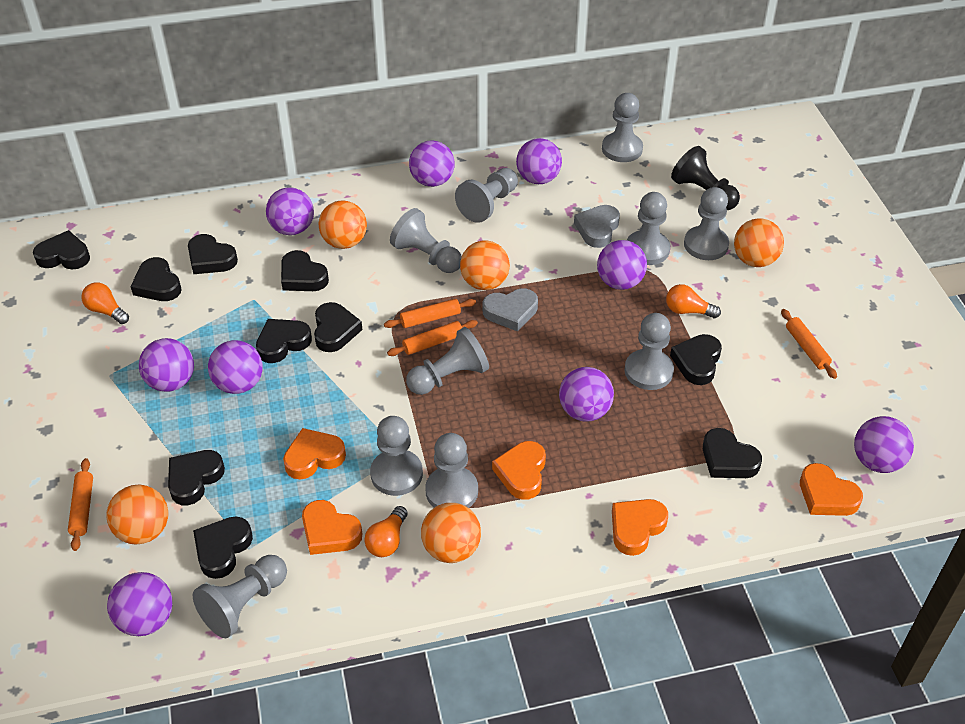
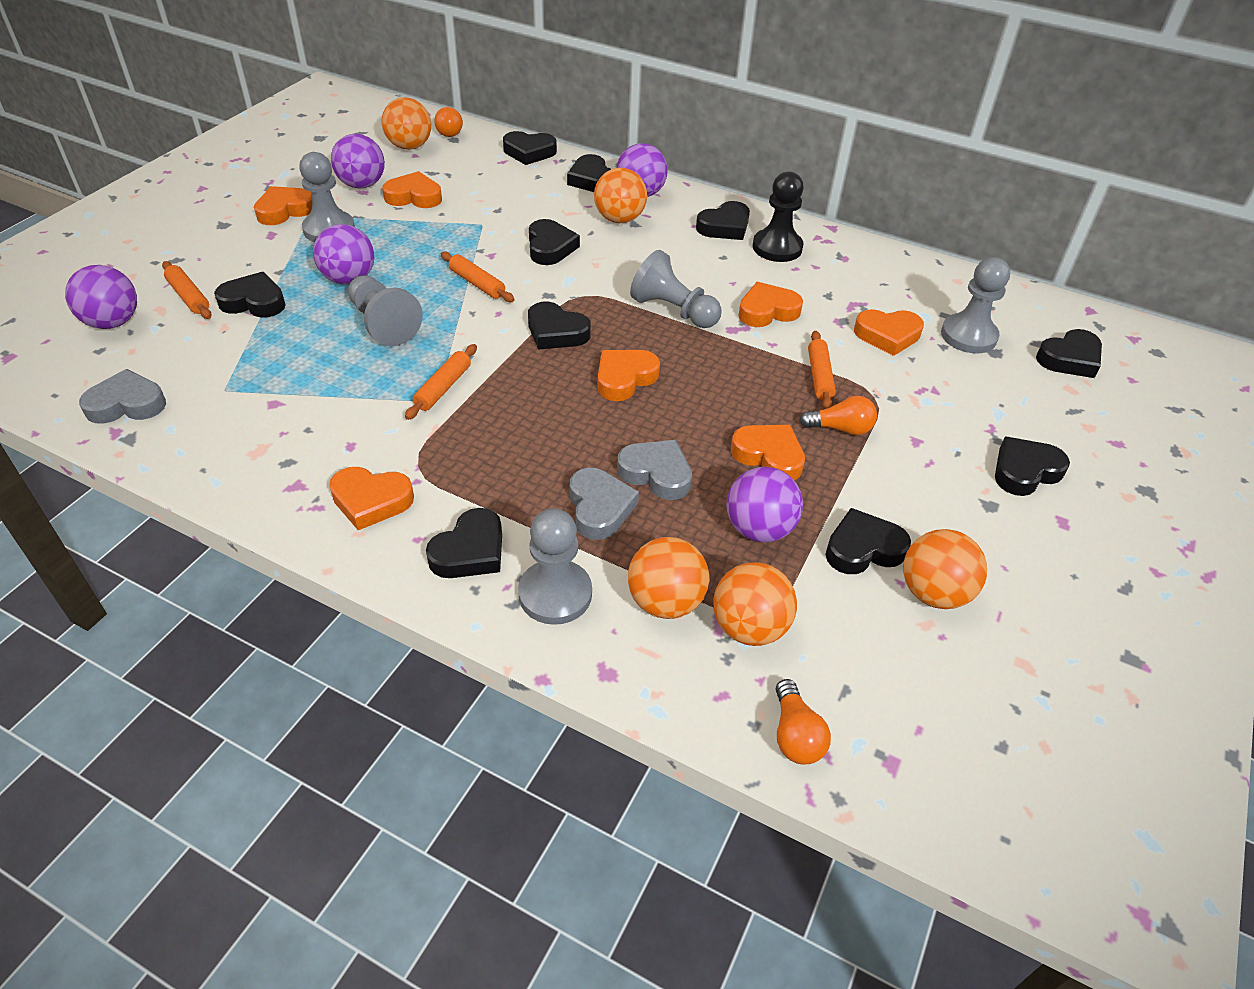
grey heart: 2 -> 3
grey pawn: 10 -> 5
orange heart: 5 -> 7
purple ball: 9 -> 5

